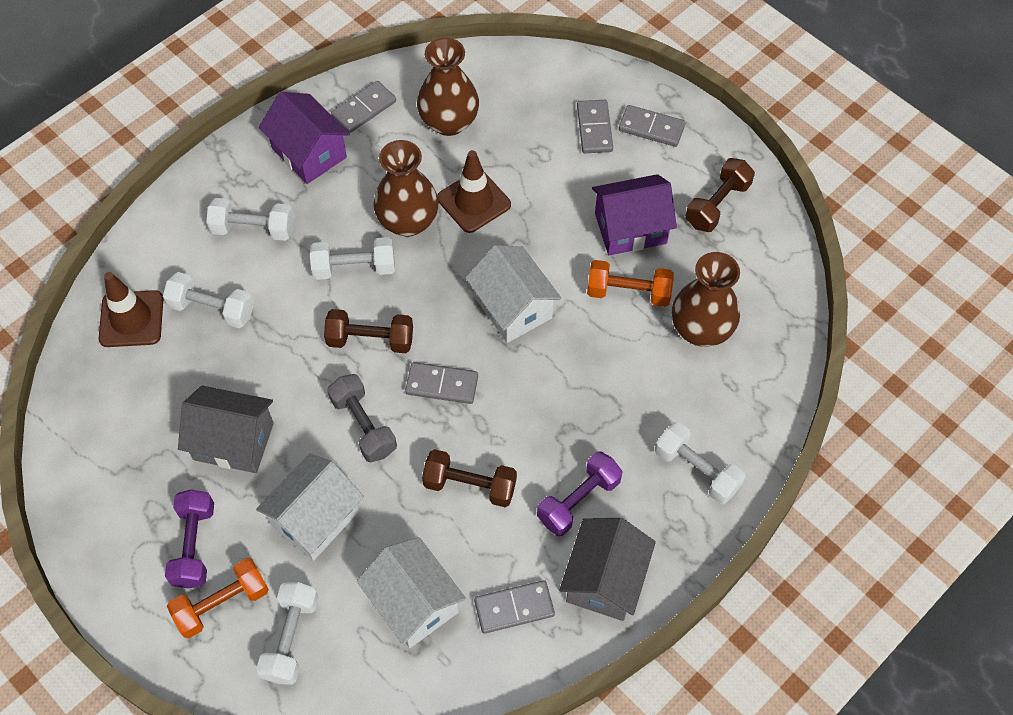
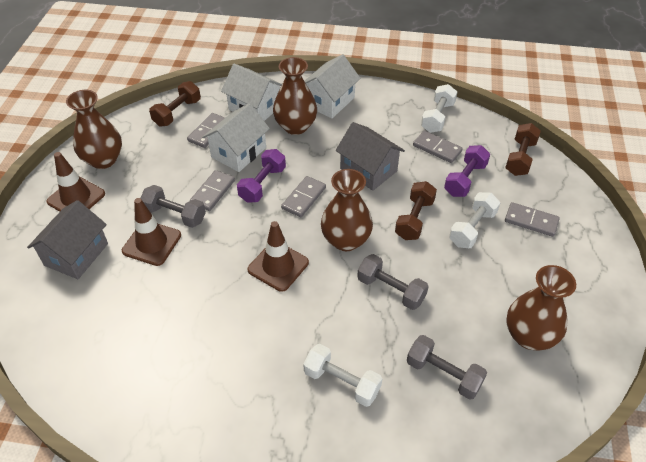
brown traffic cone: 2 -> 3
brown vase: 3 -> 4
grey dumbbell: 1 -> 3
orange dumbbell: 2 -> 0
purple house: 2 -> 0
white dumbbell: 5 -> 3

